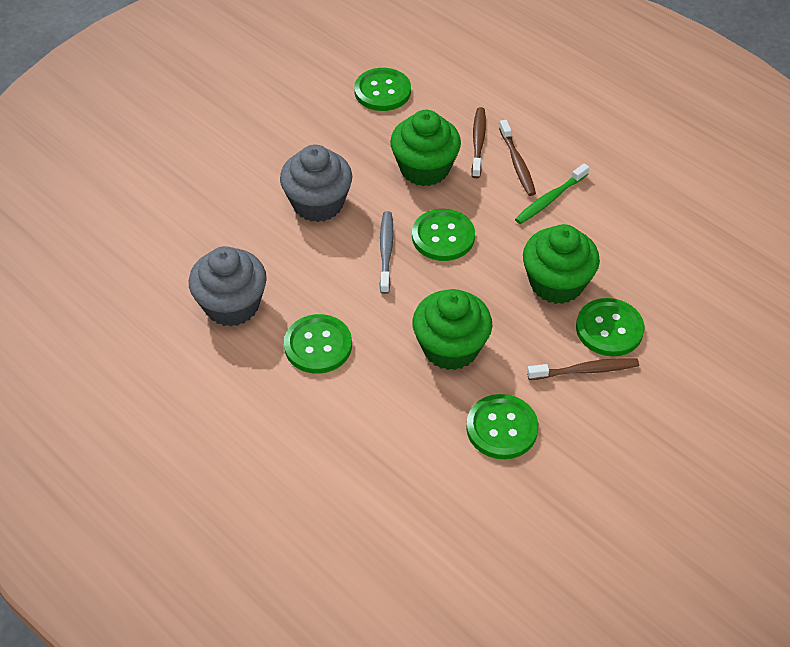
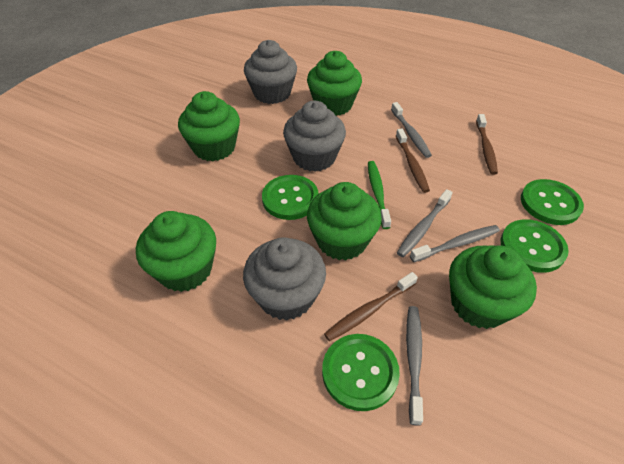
green button: 5 -> 4
green cupcake: 3 -> 5
grey cupcake: 2 -> 3
grey toothbrush: 1 -> 4

